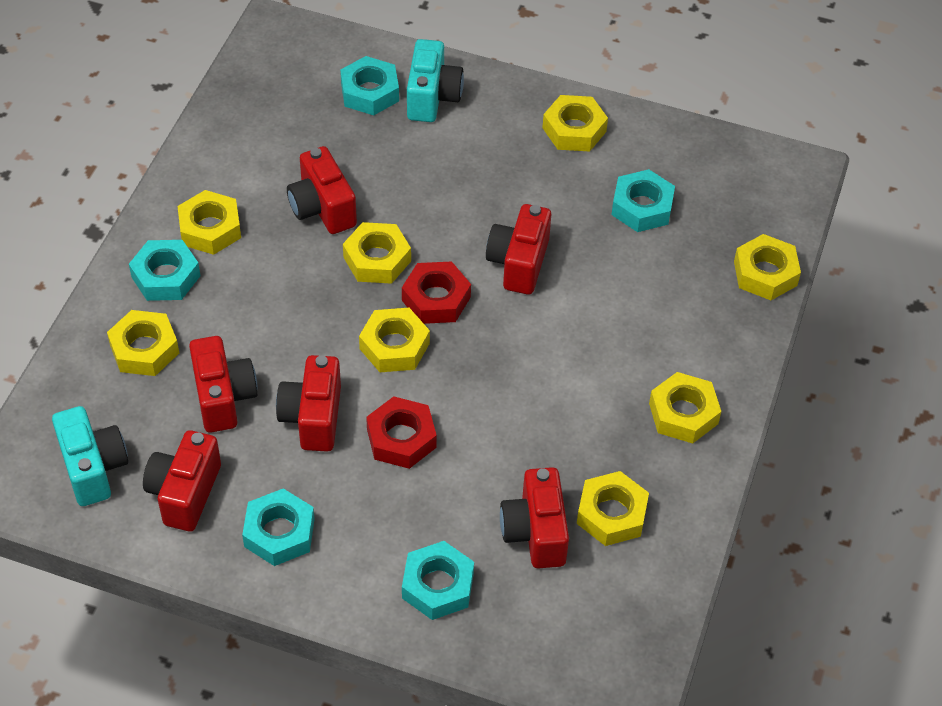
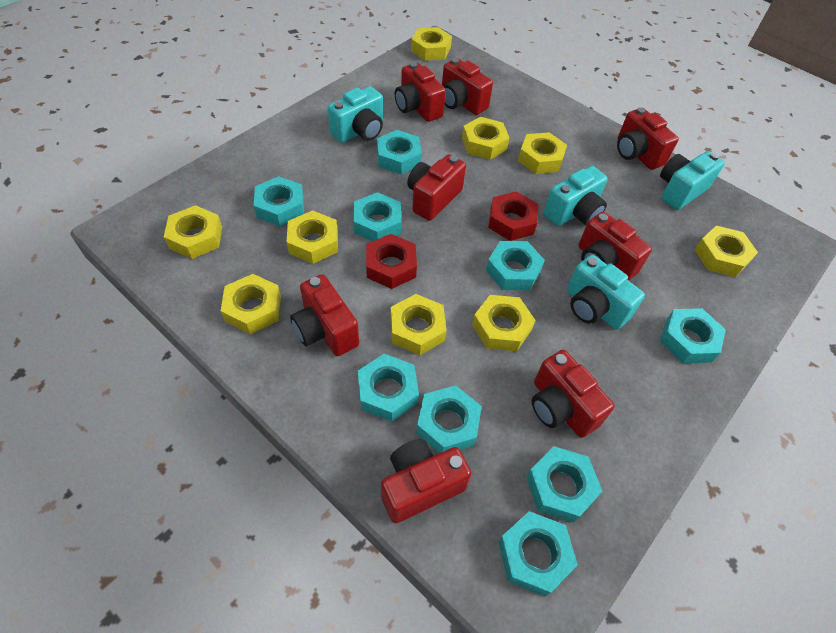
red camera: 6 -> 8
turquoise camera: 2 -> 4
turquoise nut: 5 -> 9
yellow nut: 8 -> 9

